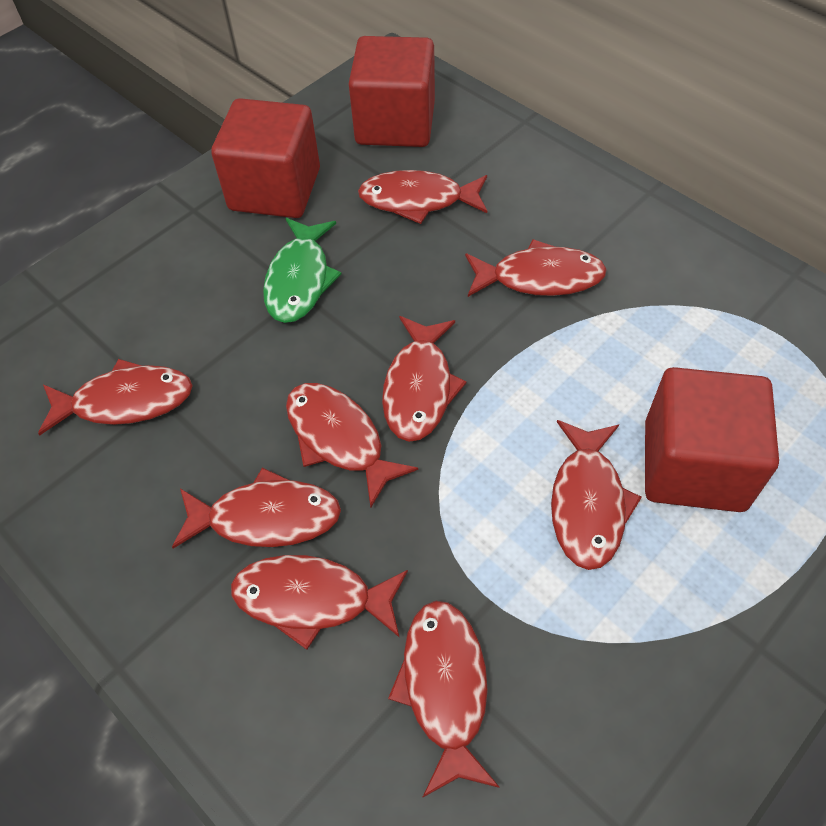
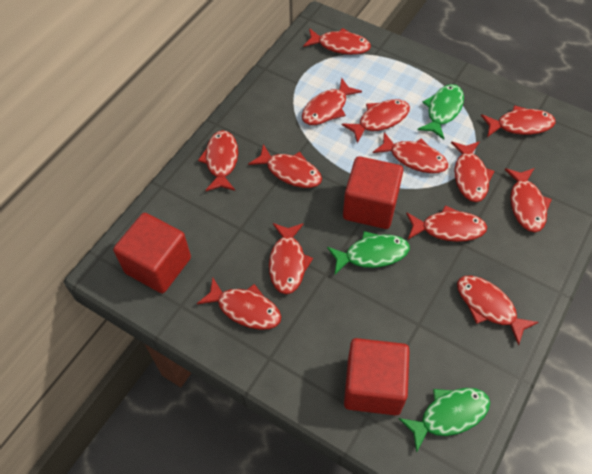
green fish: 1 -> 3
red fish: 9 -> 13

